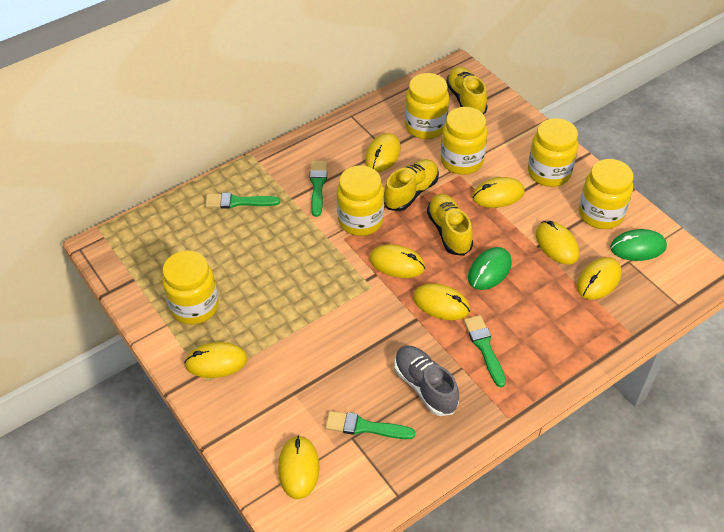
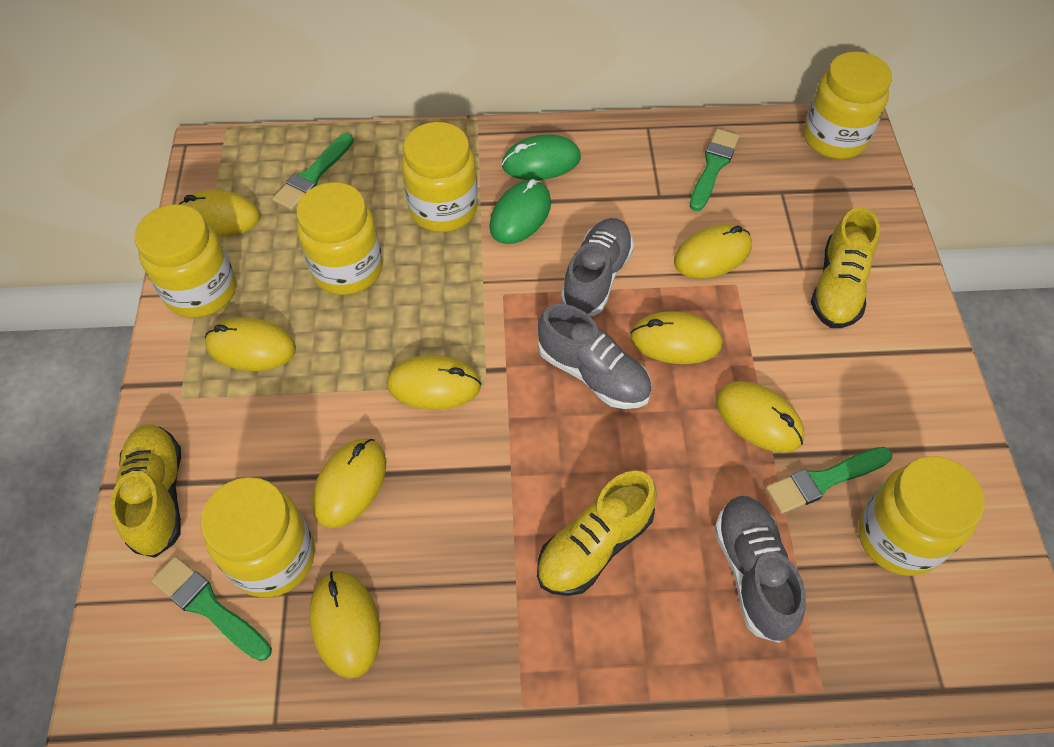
grey shoe: 1 -> 3

